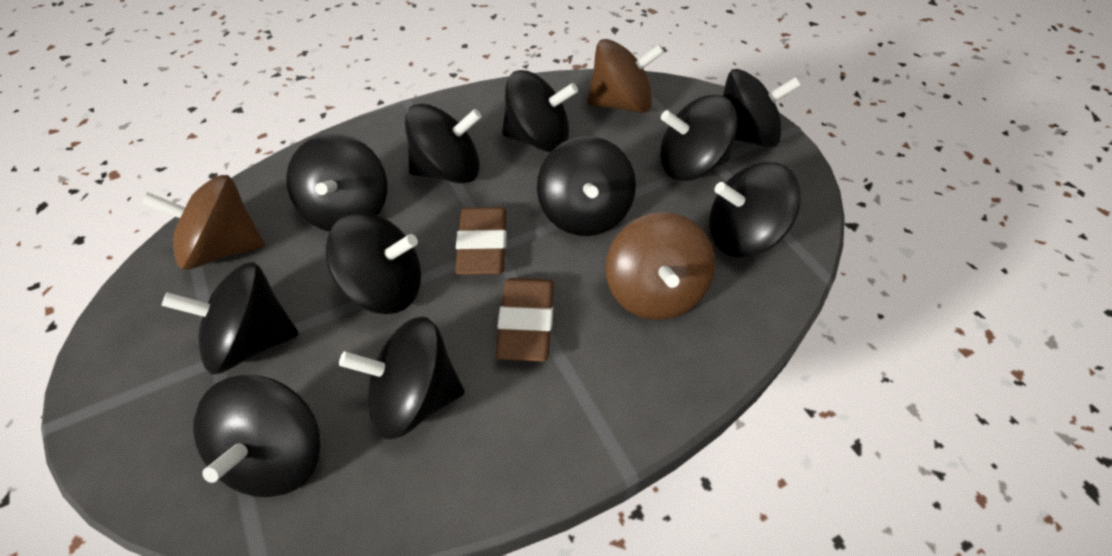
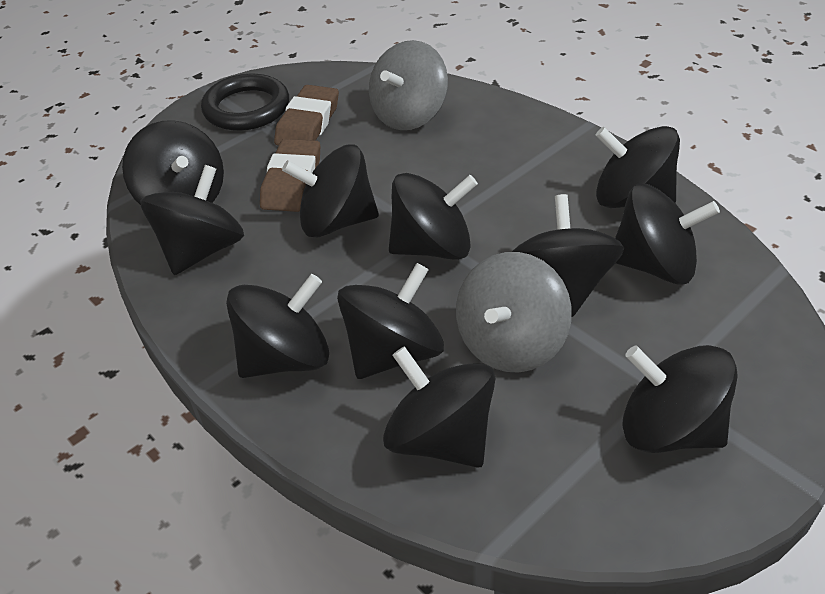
black ring: 0 -> 1
brown spinning top: 3 -> 0
grey spinning top: 0 -> 2

